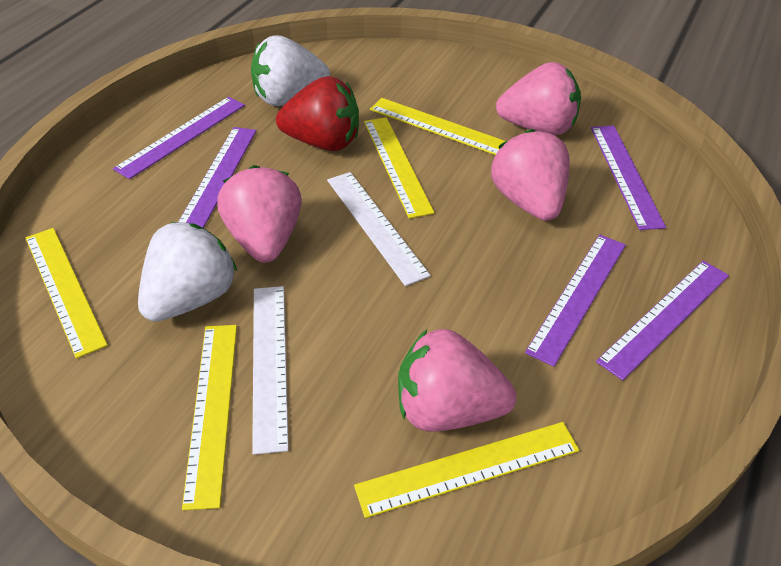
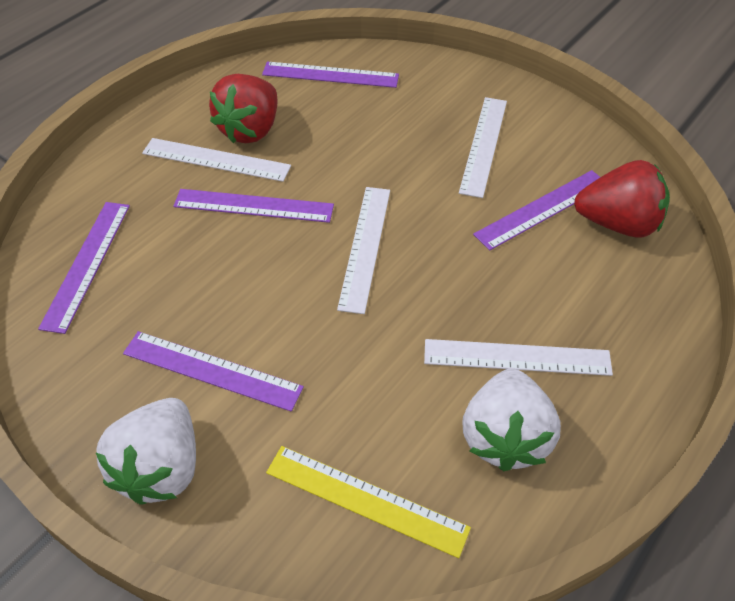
pink strawberry: 4 -> 0
red strawberry: 1 -> 2
white ruler: 2 -> 4
yellow ruler: 5 -> 1

